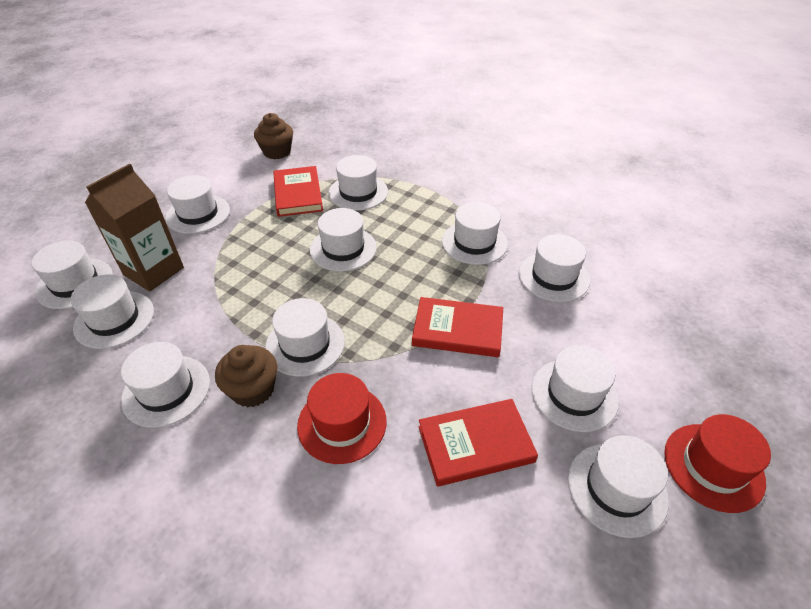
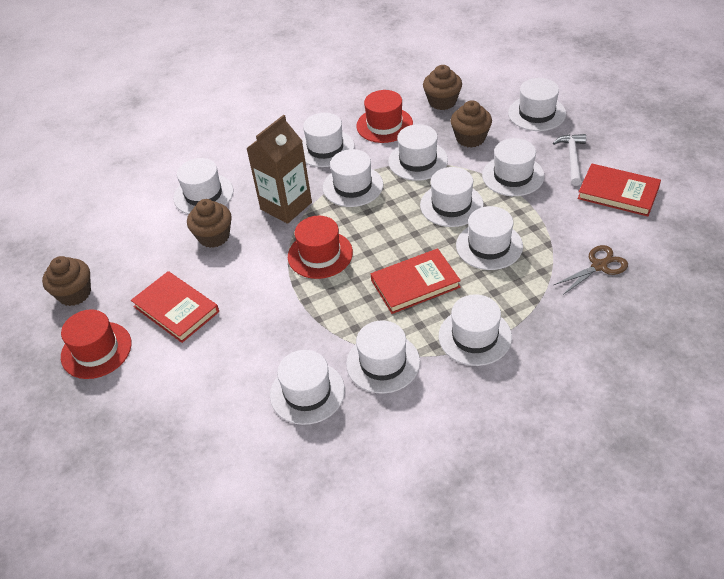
brown cupcake: 2 -> 4
brown scissors: 0 -> 1
red hat: 2 -> 3
white hammer: 0 -> 1

